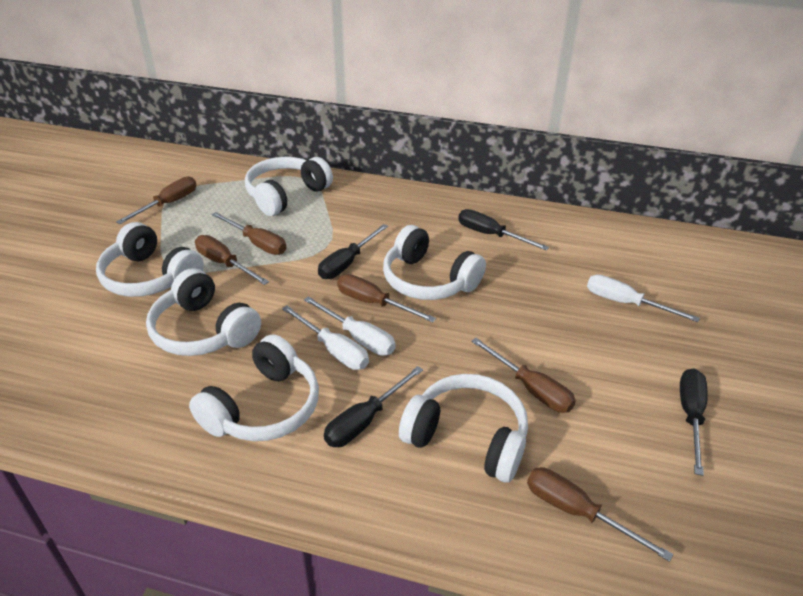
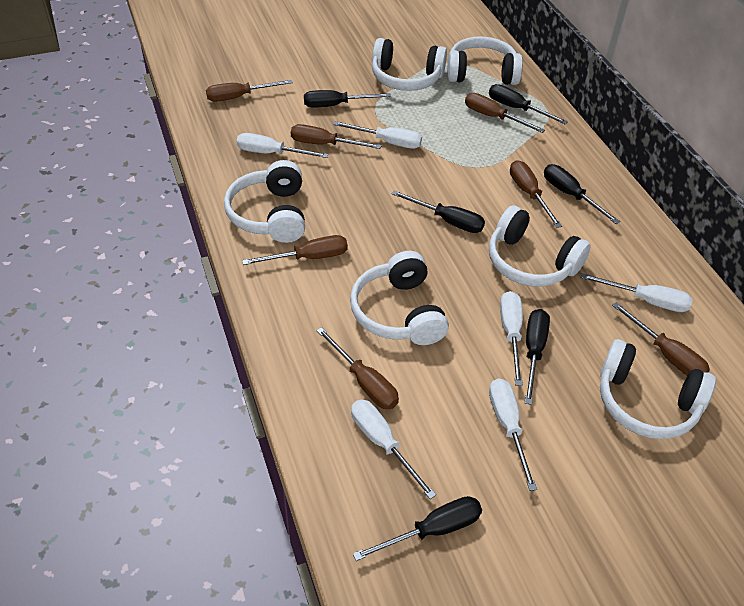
black screwdriver: 4 -> 6
brown screwdriver: 6 -> 7
white screwdriver: 3 -> 6

